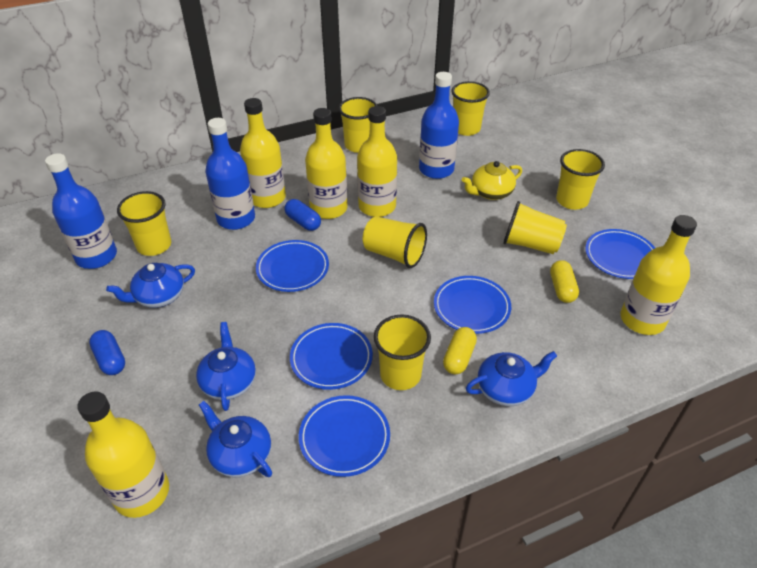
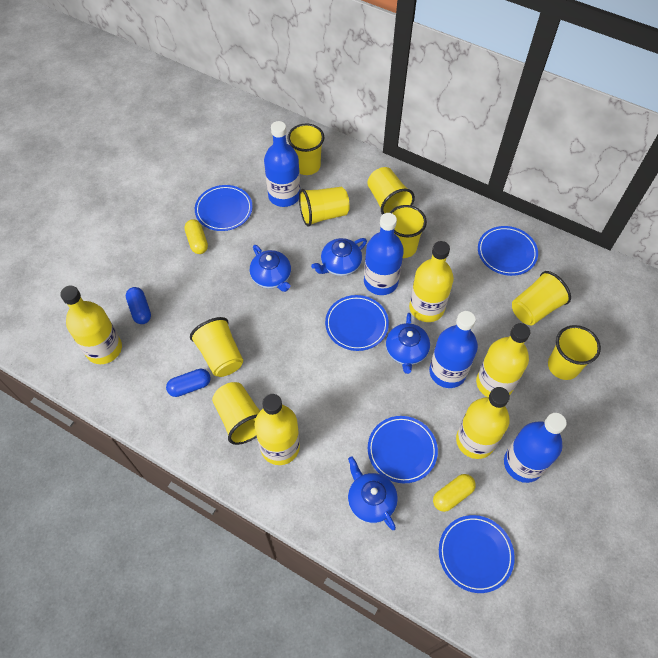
blue bottle: 3 -> 4
yellow cup: 7 -> 8
yellow teapot: 1 -> 0

